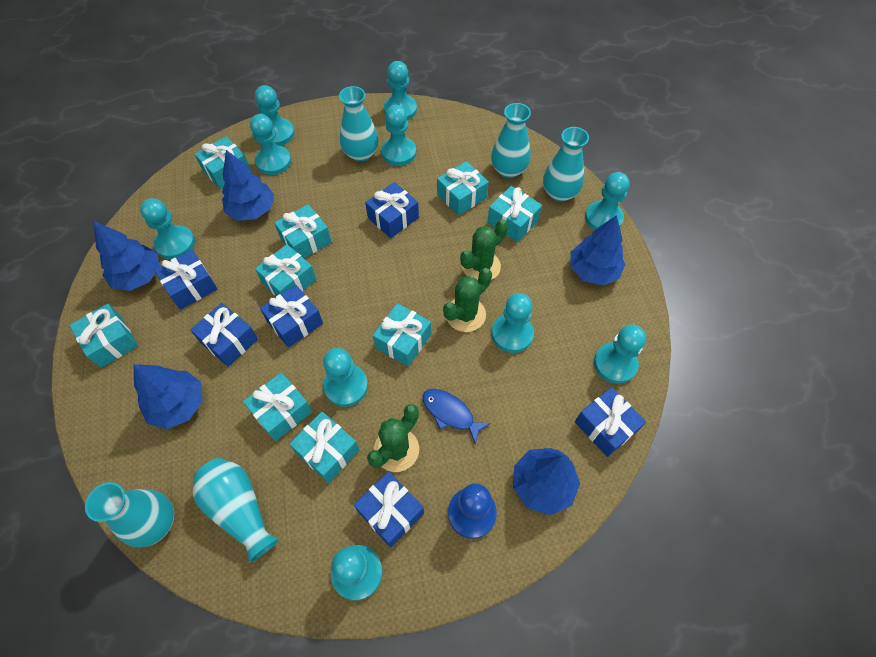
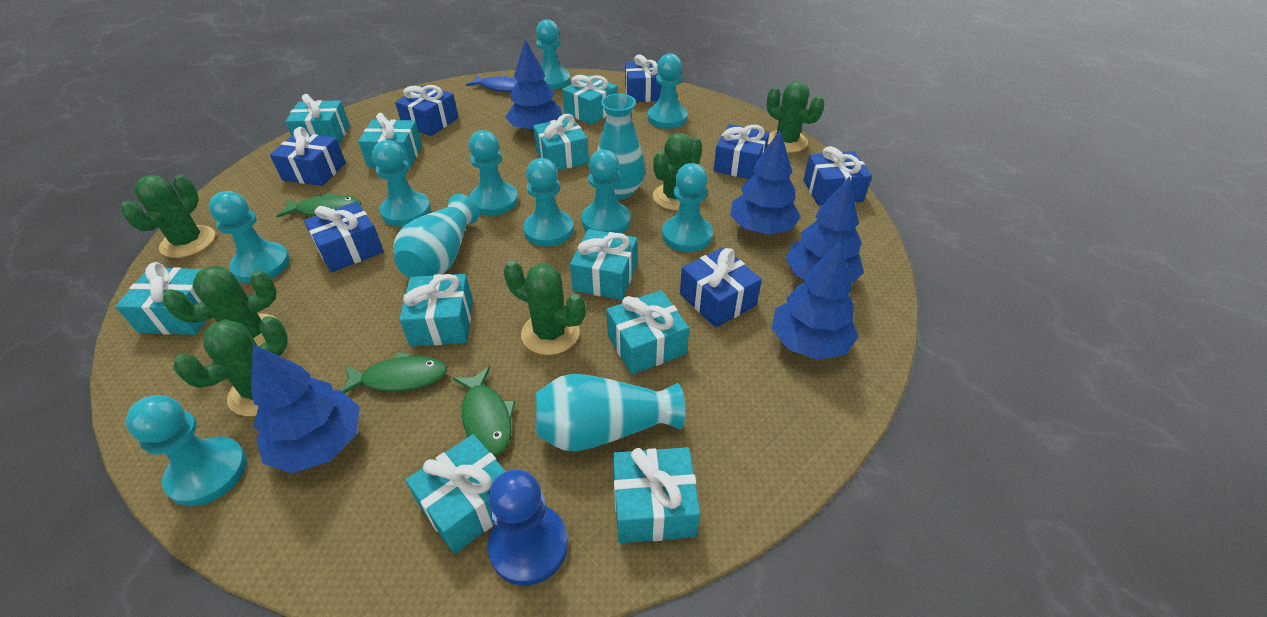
blue gift: 6 -> 7
green cactus: 3 -> 6
green fish: 0 -> 3
turquoise gift: 9 -> 10
turquoise pawn: 10 -> 9
turquoise vase: 5 -> 3

